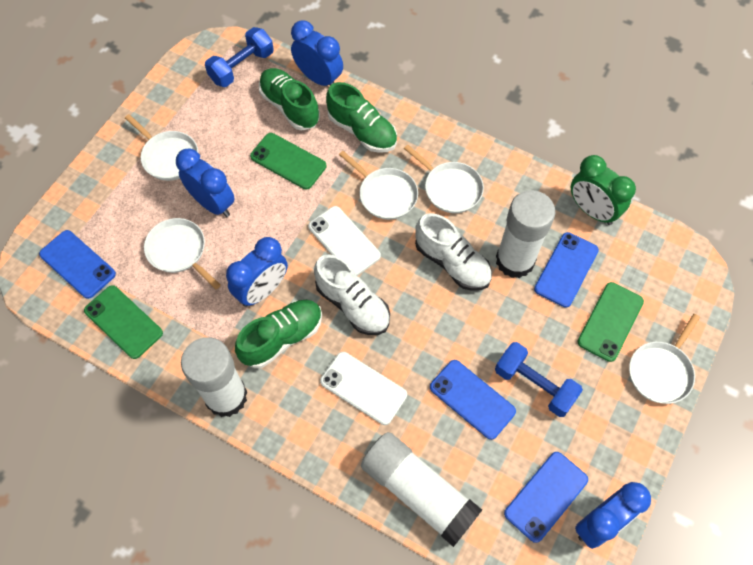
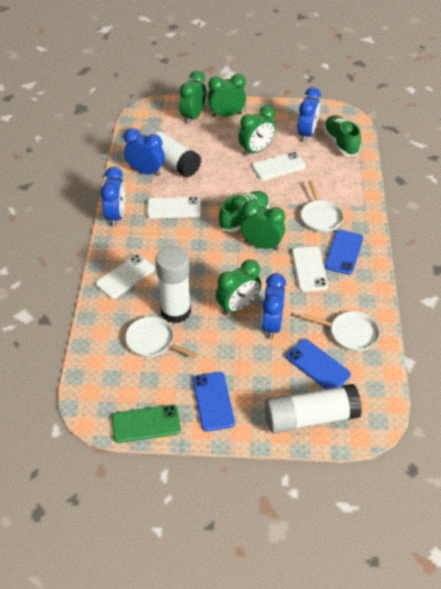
blue dumbbell: 2 -> 0
blue phone: 4 -> 3
green clock: 1 -> 5
green phone: 3 -> 1
green shoe: 3 -> 2
white pan: 5 -> 3
white phone: 2 -> 4
white shoe: 2 -> 0

